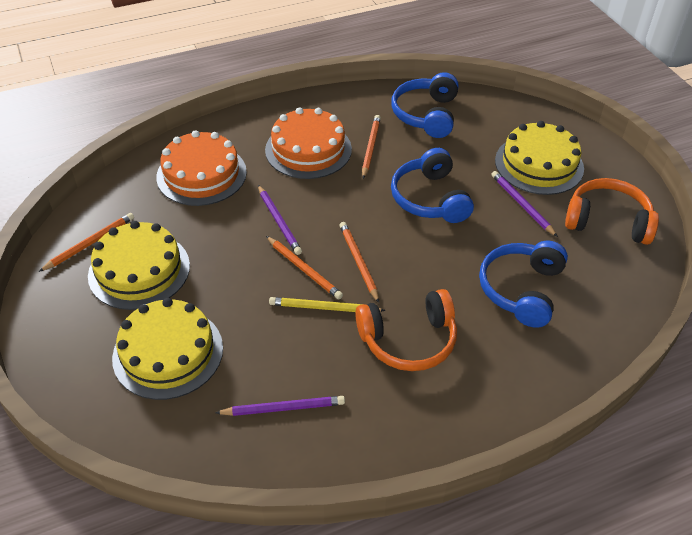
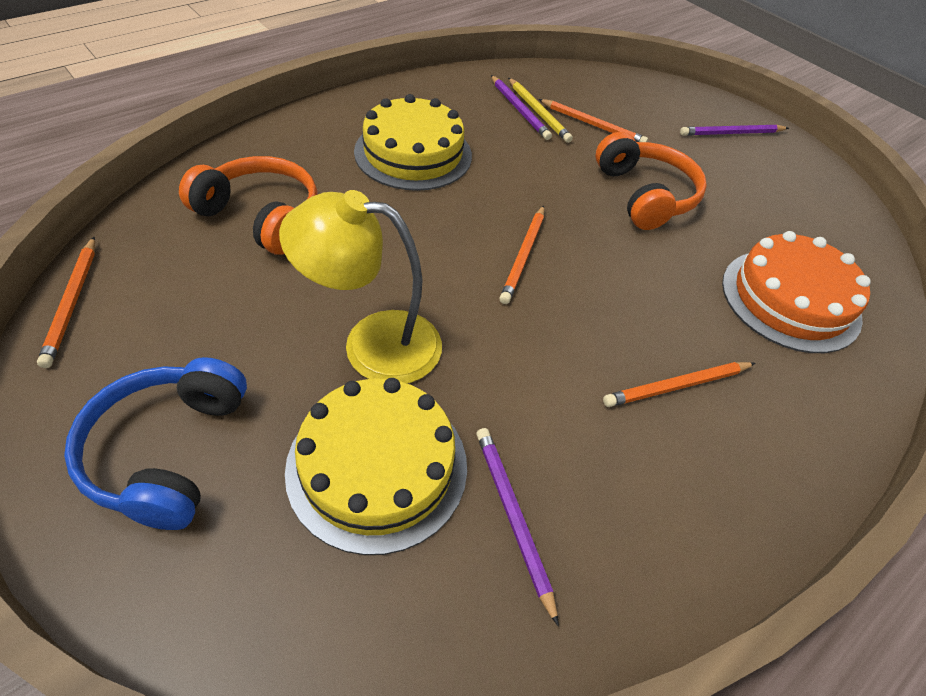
blue headphones: 3 -> 1
orange cake: 2 -> 1
yellow cake: 3 -> 2
yellow lamp: 0 -> 1

